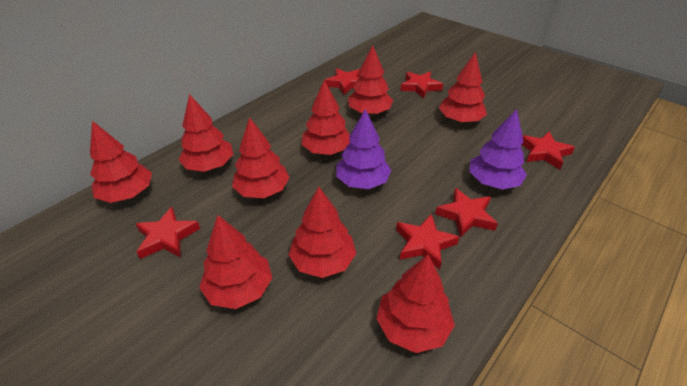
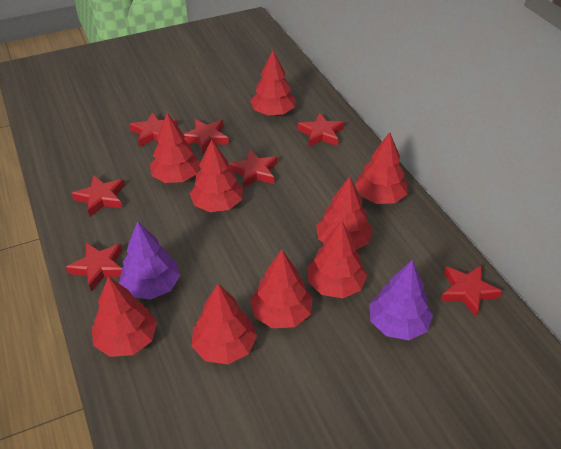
red star: 6 -> 7

